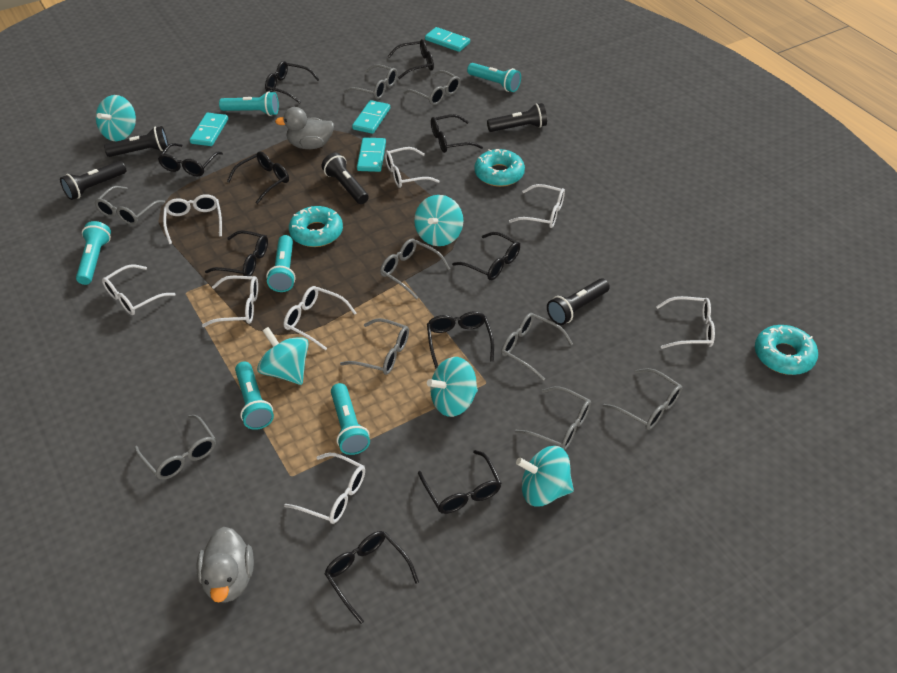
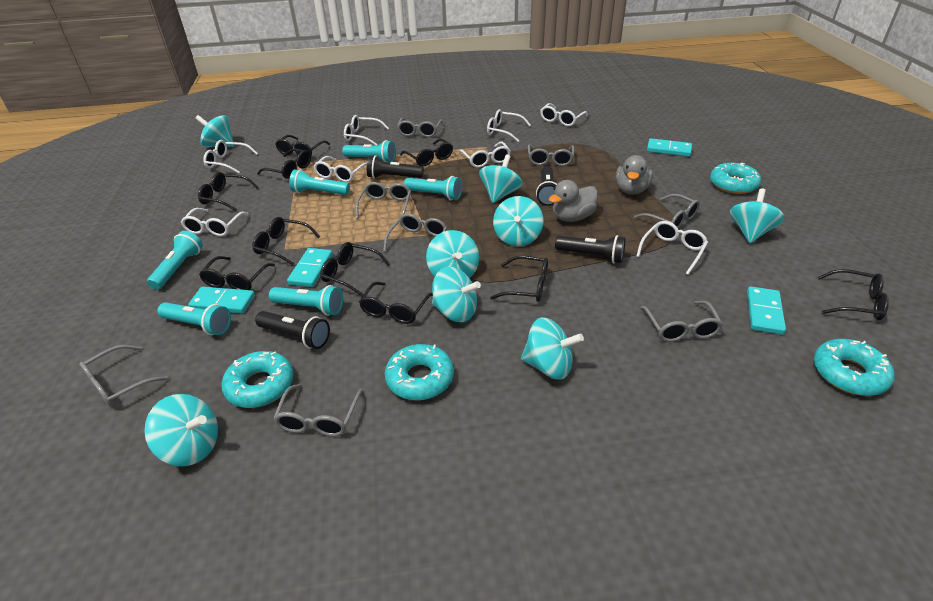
black flashlight: 5 -> 4
grey glasses: 9 -> 8
turquoise donut: 3 -> 4
turquoise spinning top: 5 -> 8

